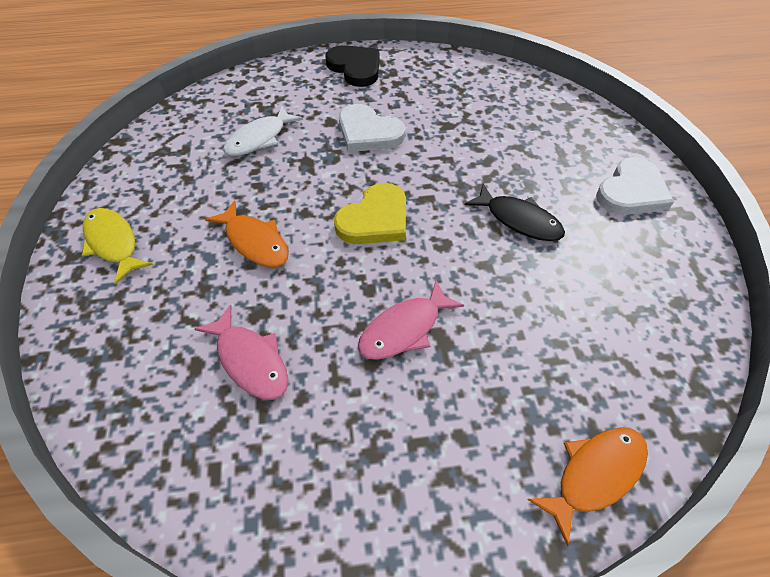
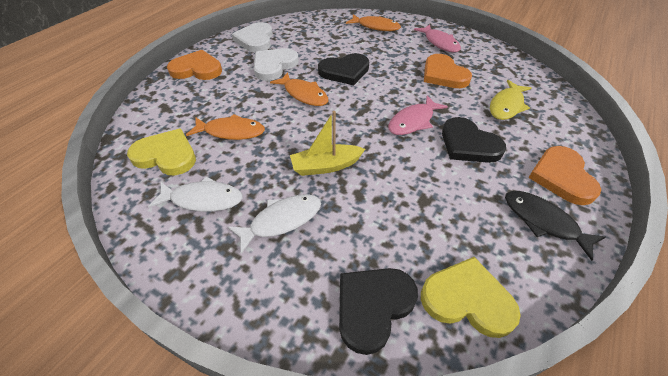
black heart: 1 -> 3
orange fish: 2 -> 3
orange heart: 0 -> 3
white fish: 1 -> 2
yellow boat: 0 -> 1
yellow heart: 1 -> 2

